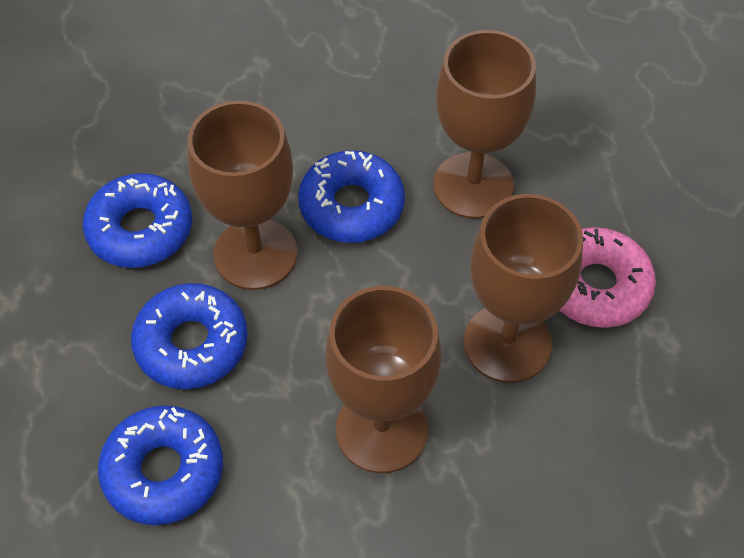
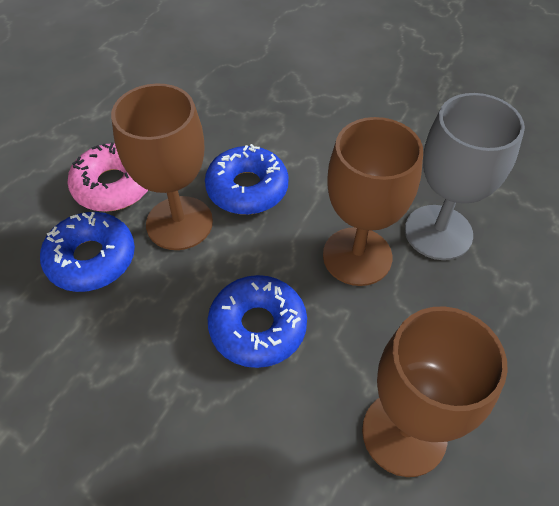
blue donut: 4 -> 3
brown goblet: 4 -> 3
grey goblet: 0 -> 1

